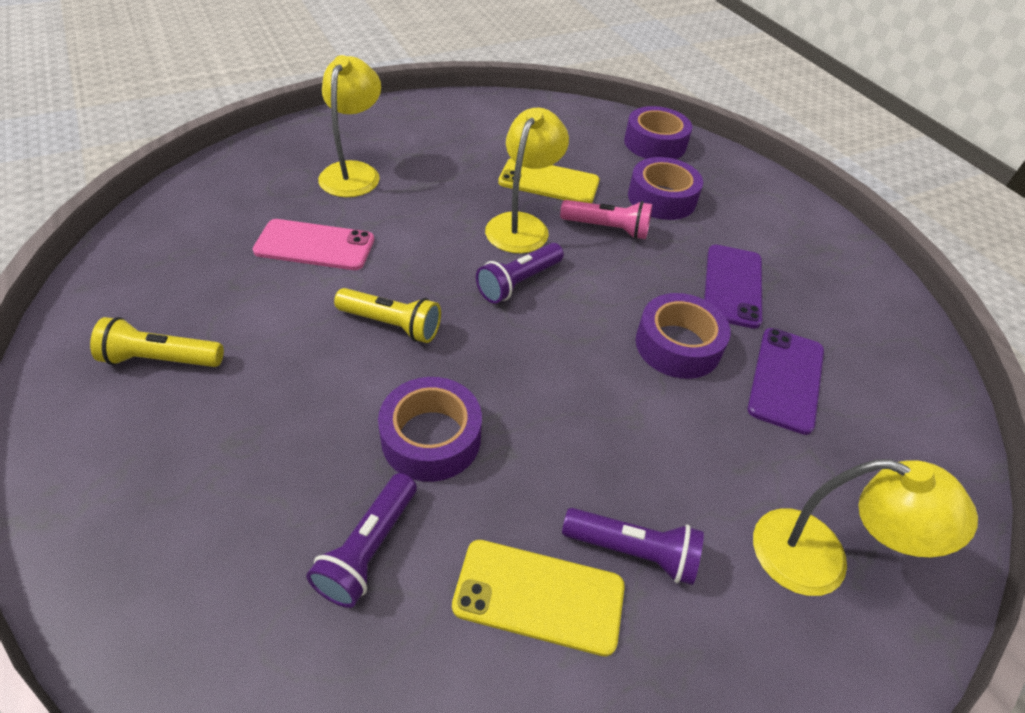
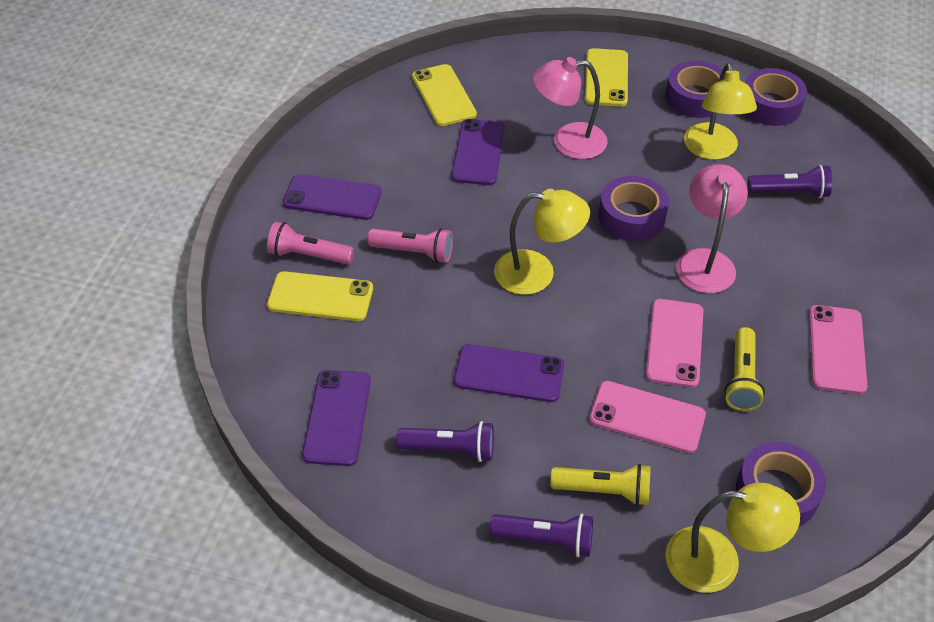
pink flashlight: 1 -> 2
pink lamp: 0 -> 2
pink phone: 1 -> 3
purple phone: 2 -> 4
yellow phone: 2 -> 3

